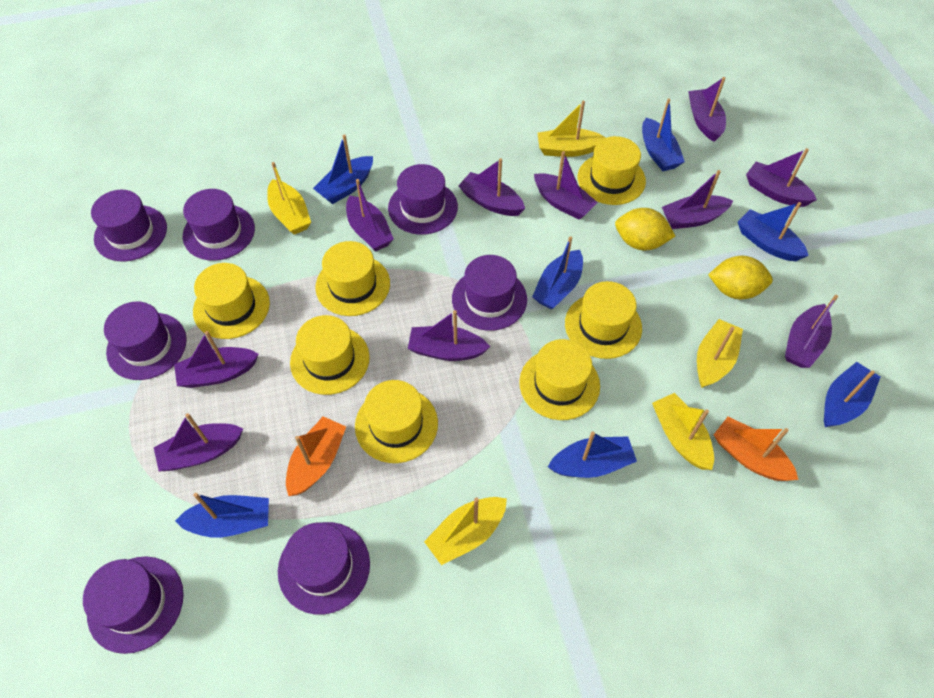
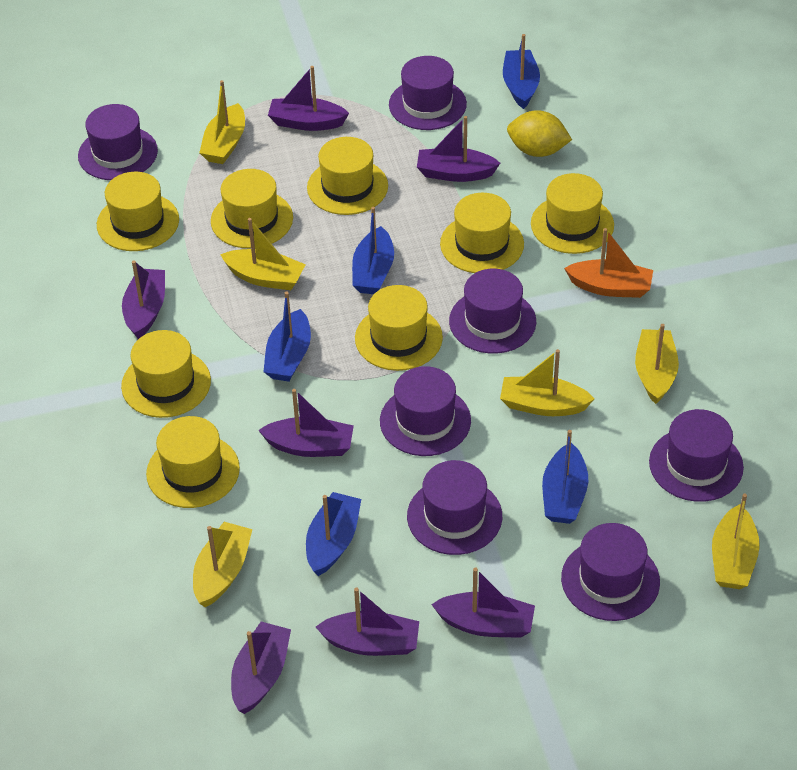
blue boat: 7 -> 5
orange boat: 2 -> 1
purple boat: 10 -> 7
yellow boat: 5 -> 6
yellow hat: 7 -> 8
yellow lemon: 2 -> 1

